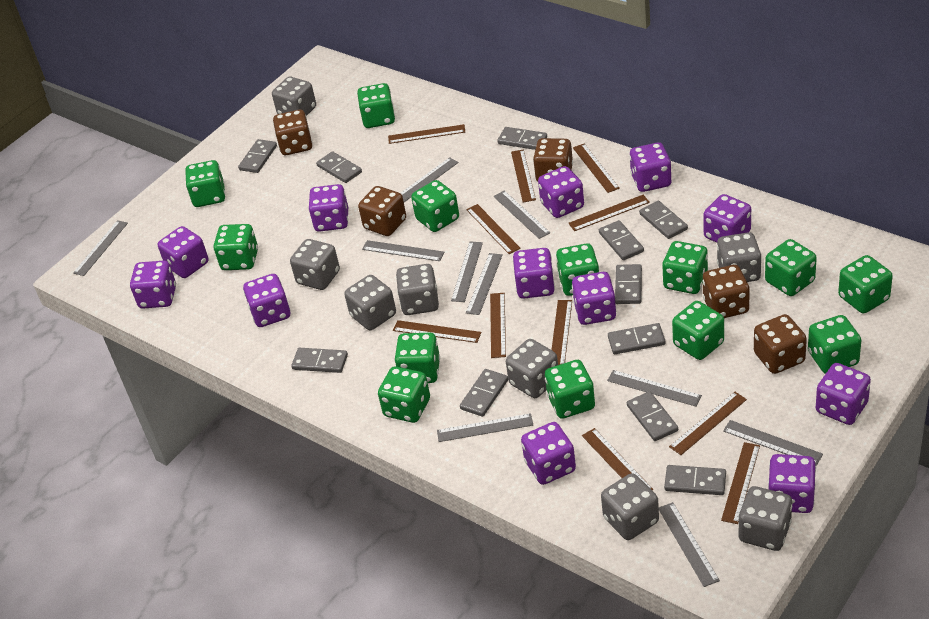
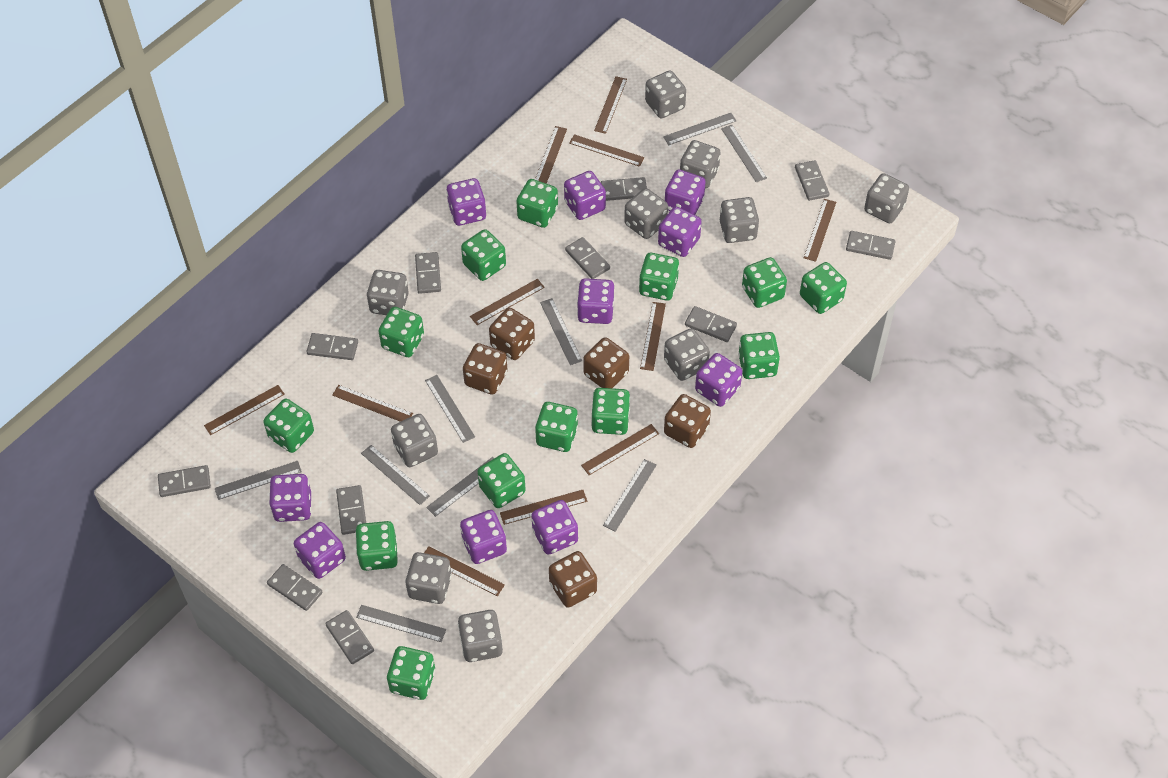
grey dice: 8 -> 10
grey ruler: 10 -> 9
purple dice: 12 -> 10

